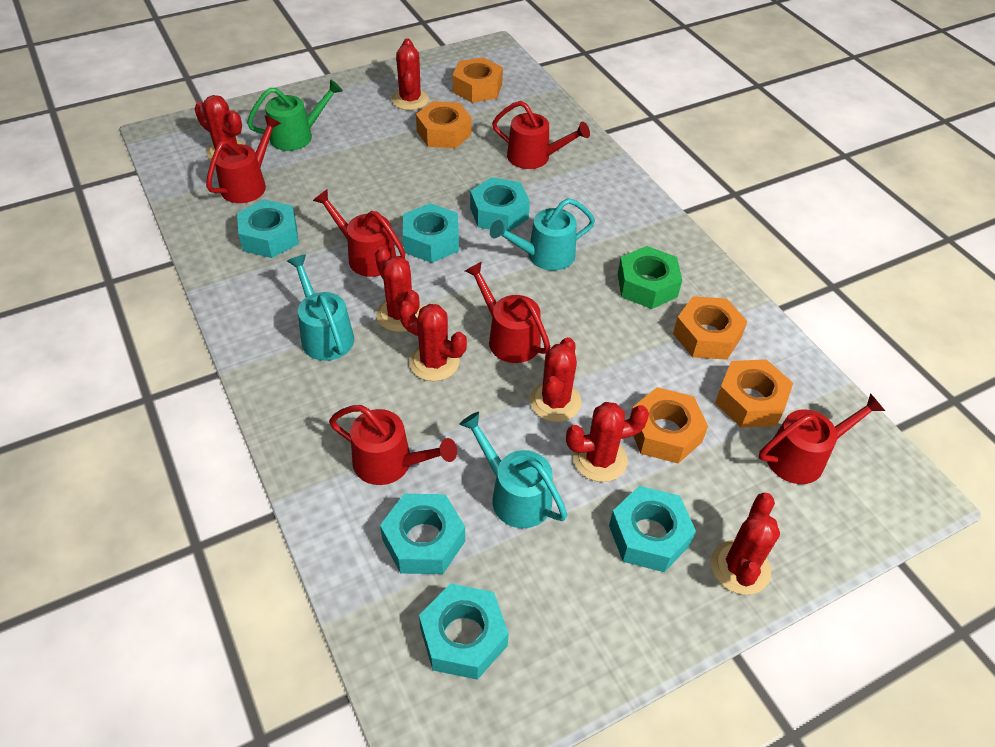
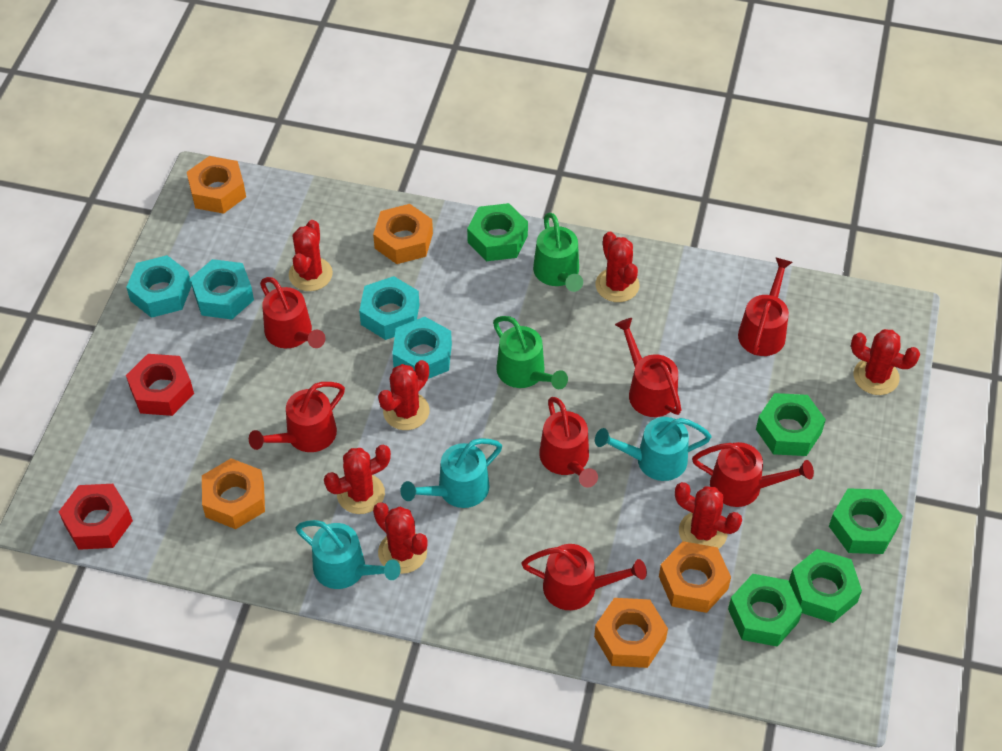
green nut: 1 -> 5
green watering can: 1 -> 2
red nut: 0 -> 2
red watering can: 6 -> 7
turquoise nut: 6 -> 4

